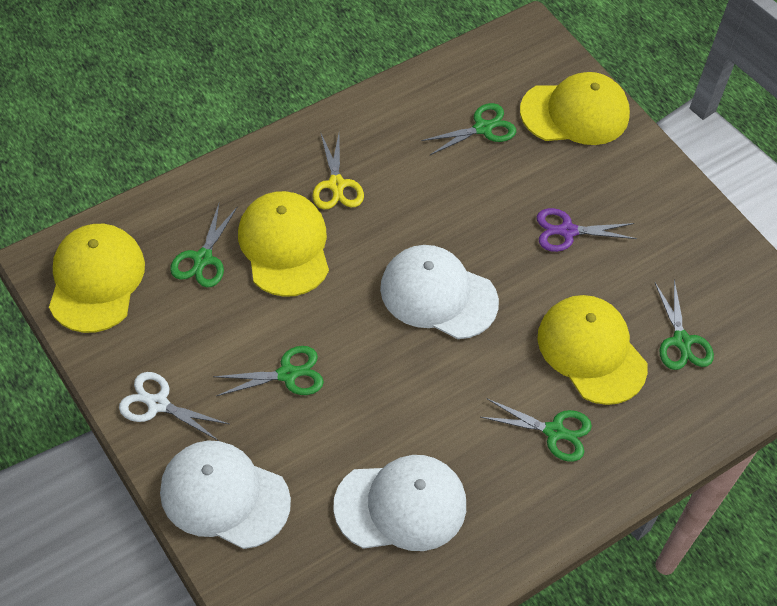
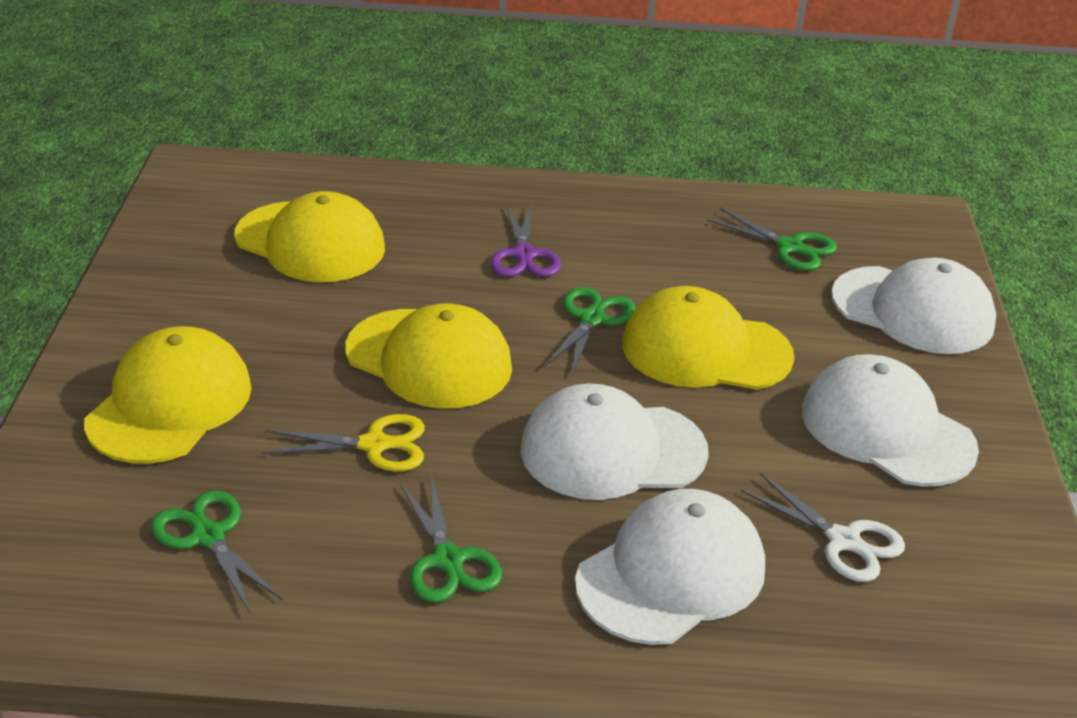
green scissors: 5 -> 4
white cap: 3 -> 4

